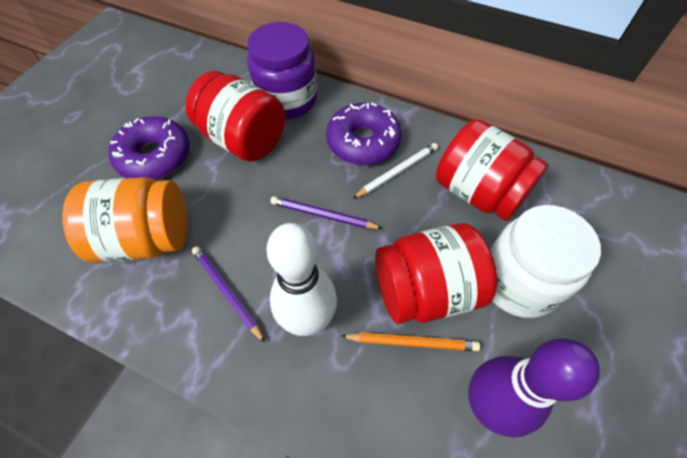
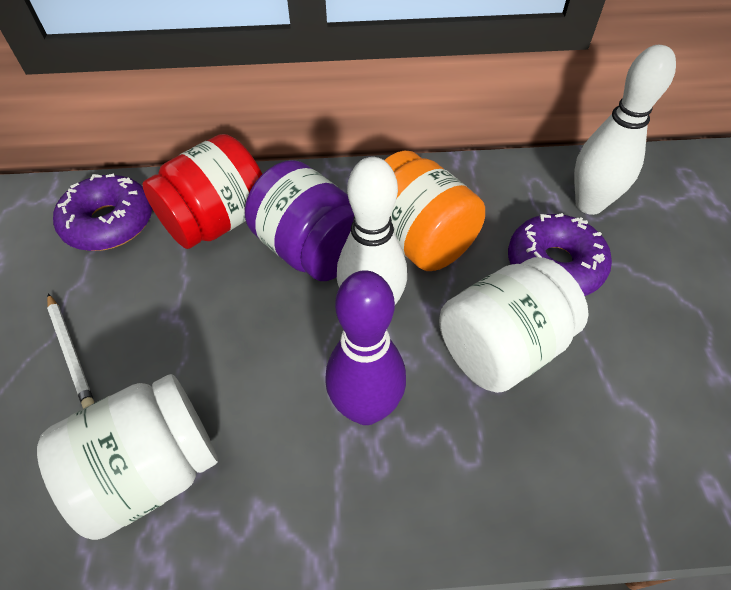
orange pencil: 1 -> 0
purple pencil: 2 -> 0
red jar: 3 -> 1
white bowling pin: 1 -> 2
white jar: 1 -> 2

